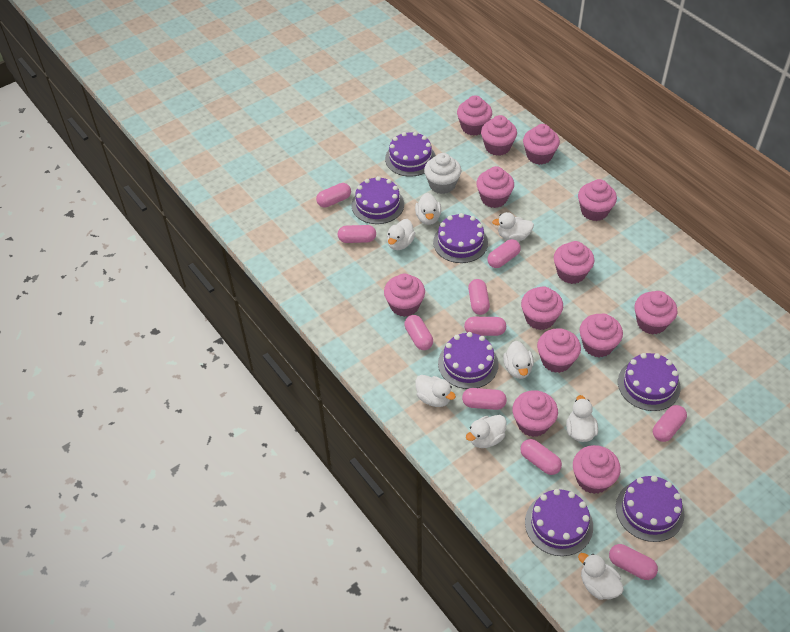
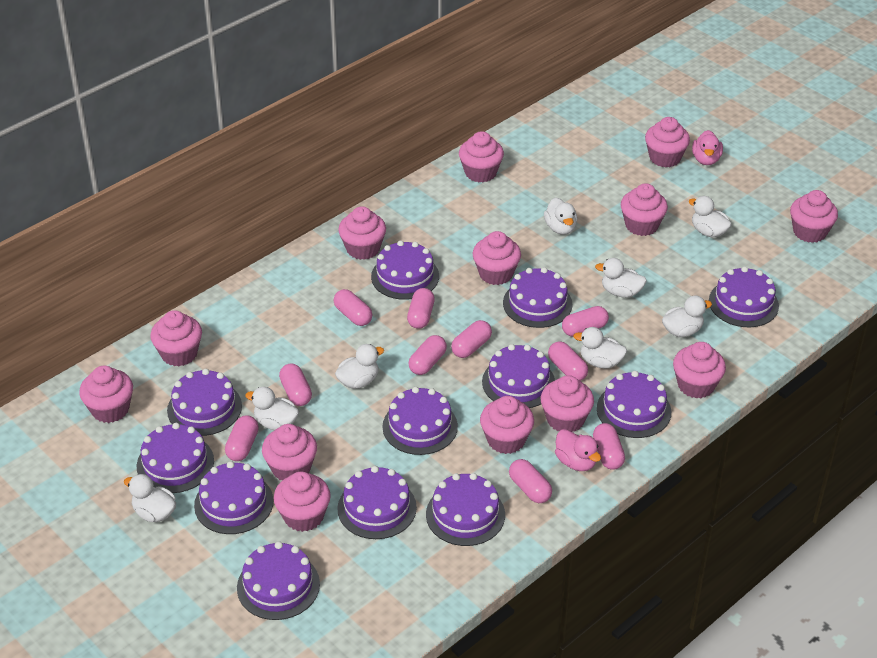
pink duck: 0 -> 2
purple cake: 7 -> 12
white cupcake: 1 -> 0

